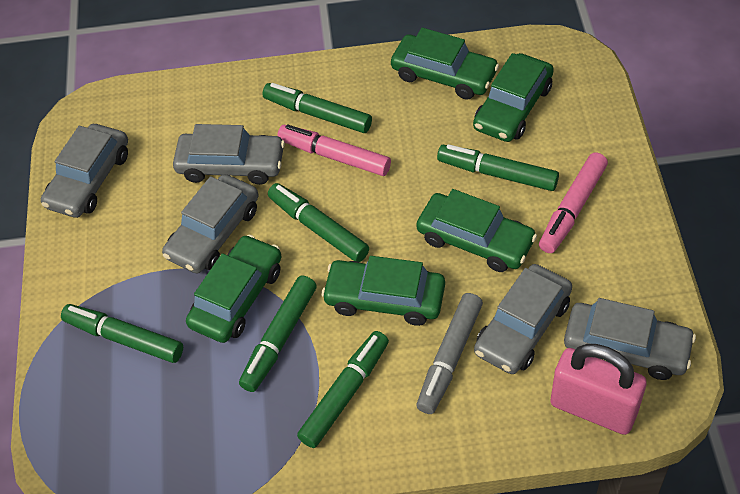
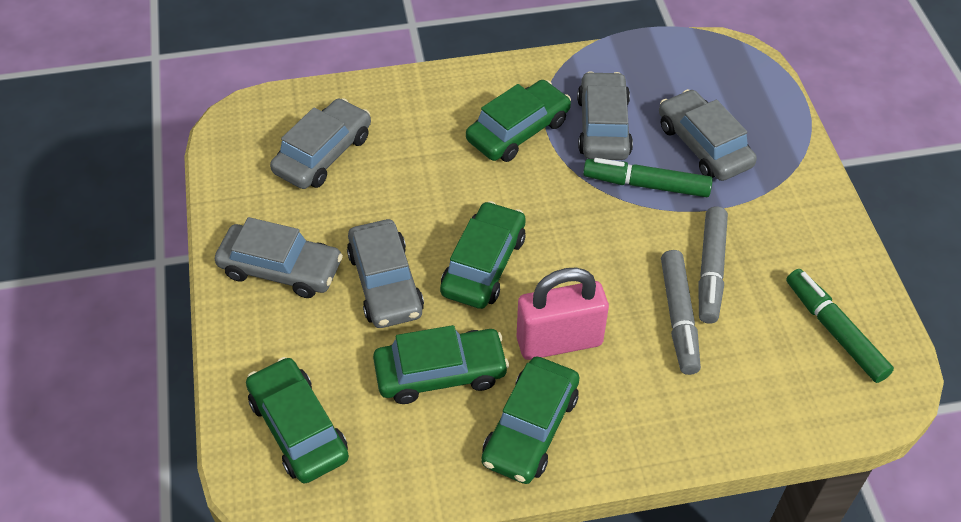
green marker: 6 -> 2
grey marker: 1 -> 2
pink marker: 2 -> 0

